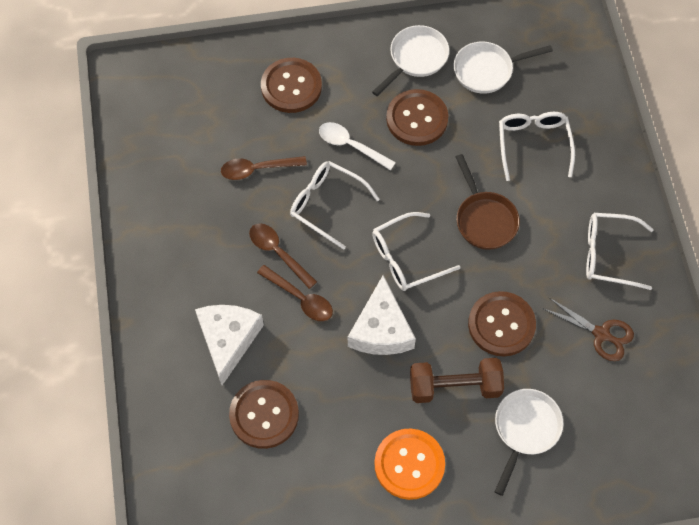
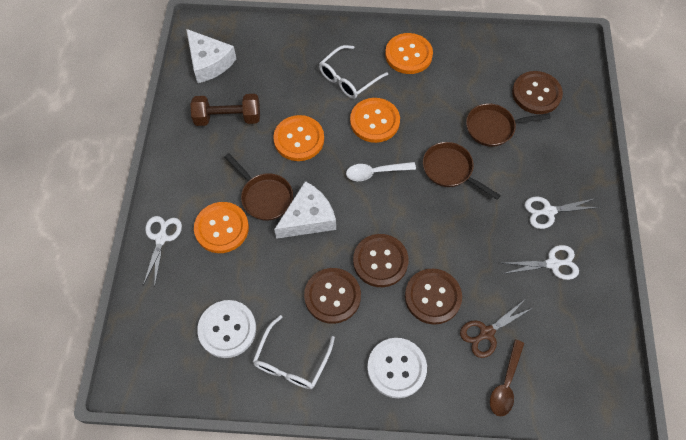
brown pan: 1 -> 3
brown spoon: 3 -> 1
orange button: 1 -> 4
white button: 0 -> 2
white glasses: 4 -> 2
white pan: 3 -> 0
white scissors: 0 -> 3

